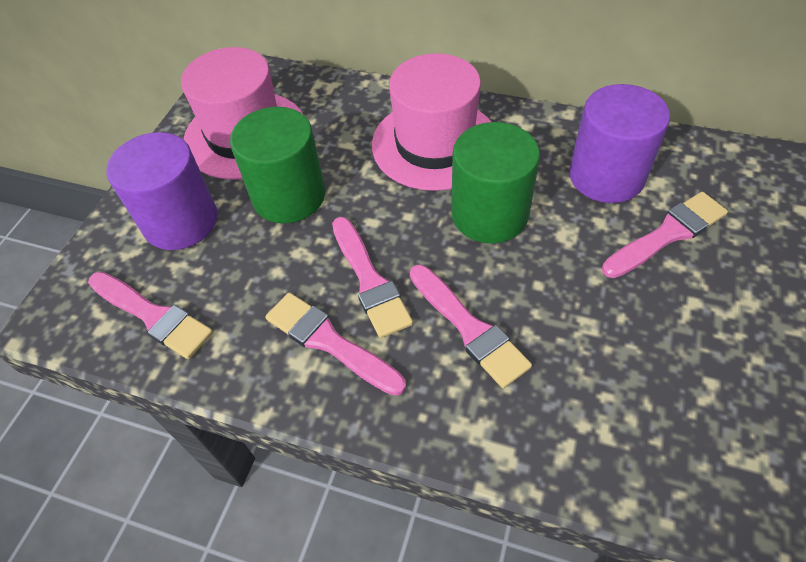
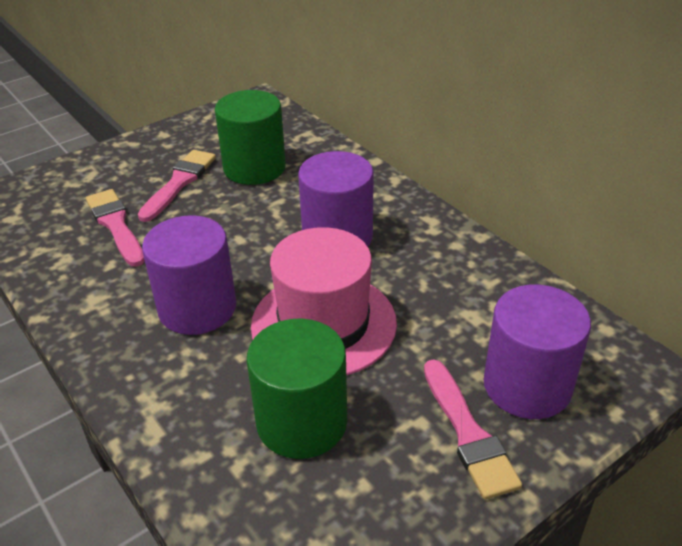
pink brush: 5 -> 3
pink hat: 2 -> 1
purple cylinder: 2 -> 3

